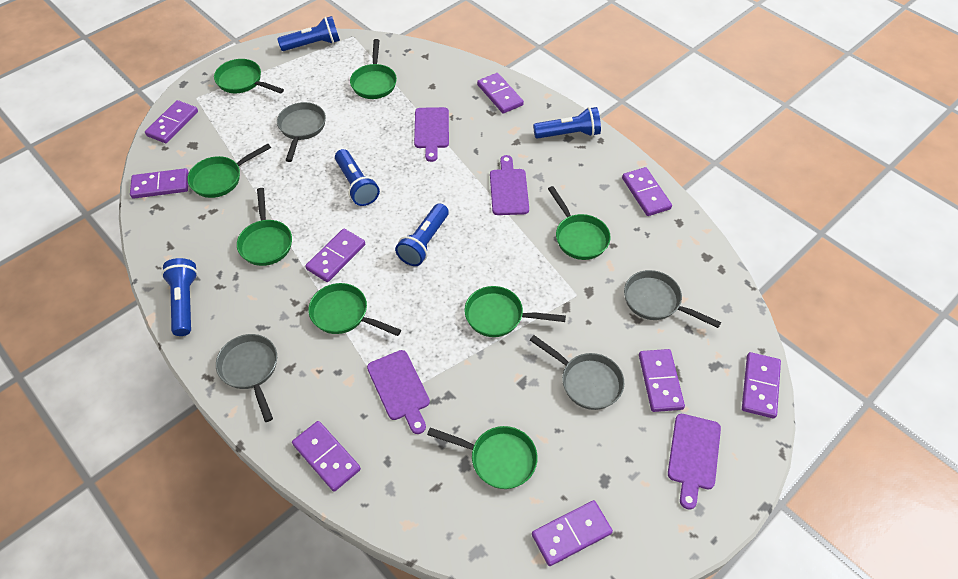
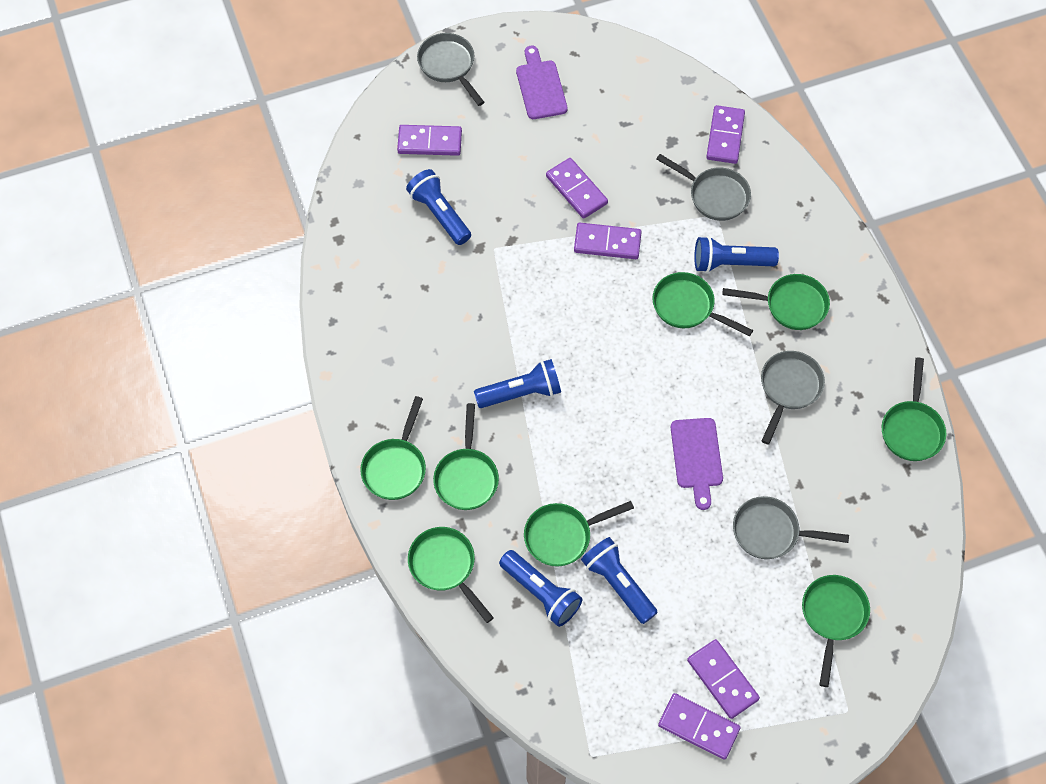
purple cutting board: 4 -> 2
purple domino: 9 -> 6

